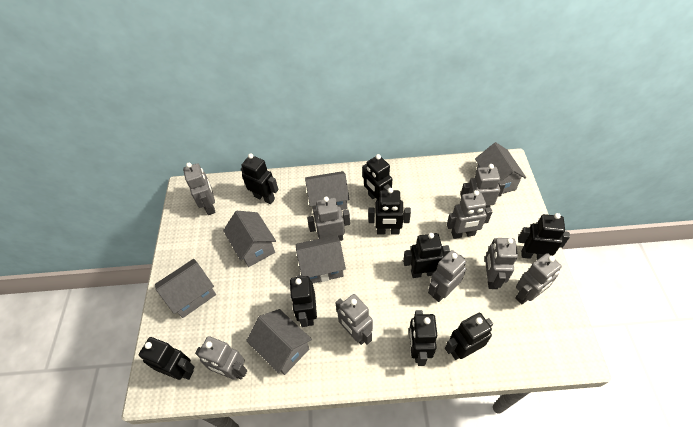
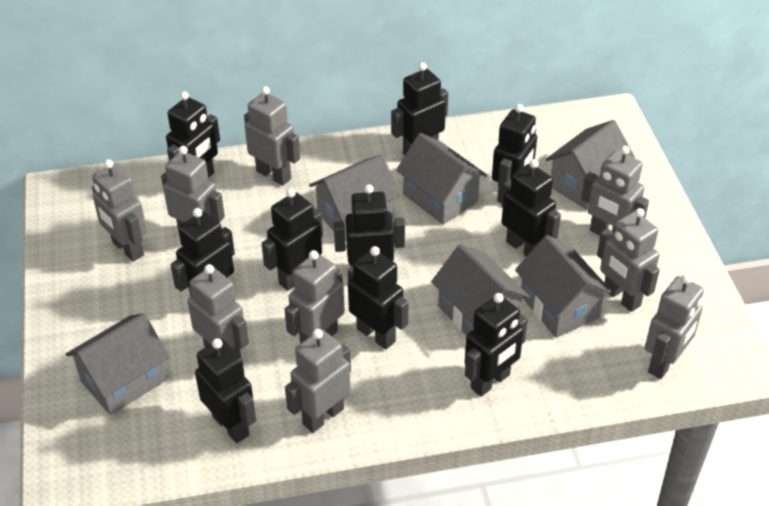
black robot: 9 -> 10

